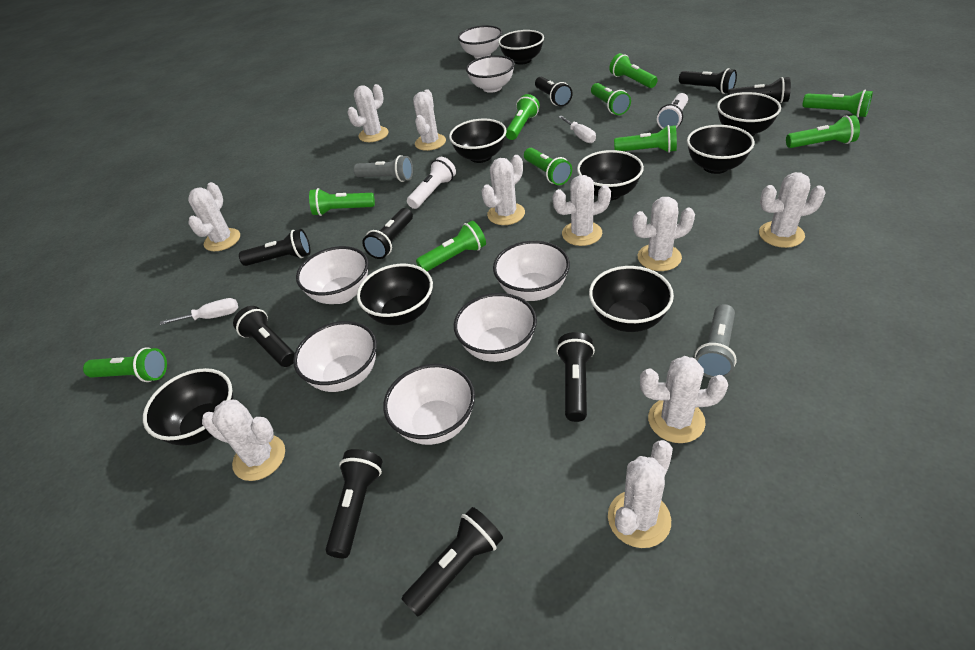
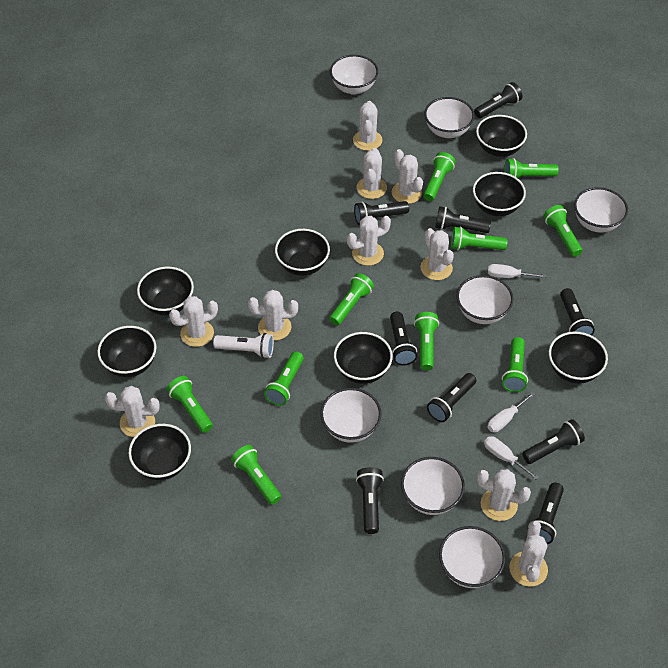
grey flashlight: 2 -> 0
white flashlight: 2 -> 1
white screwdriver: 2 -> 3

